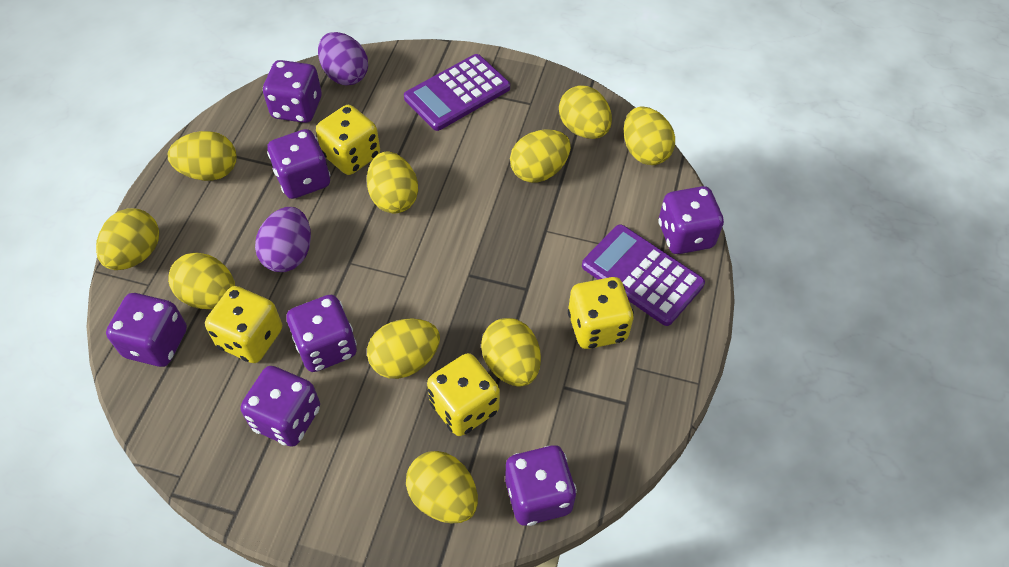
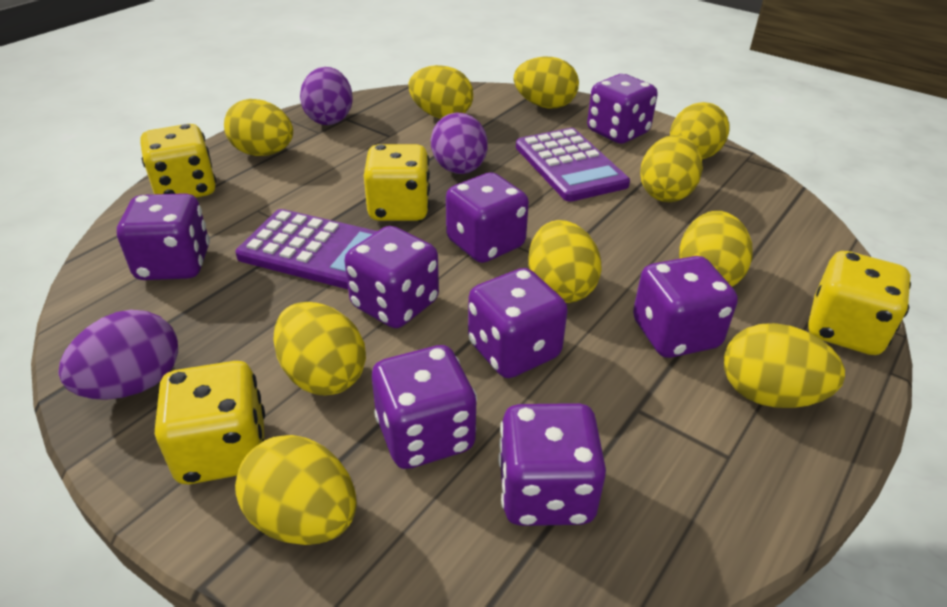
purple dice: 7 -> 8
purple egg: 2 -> 3

